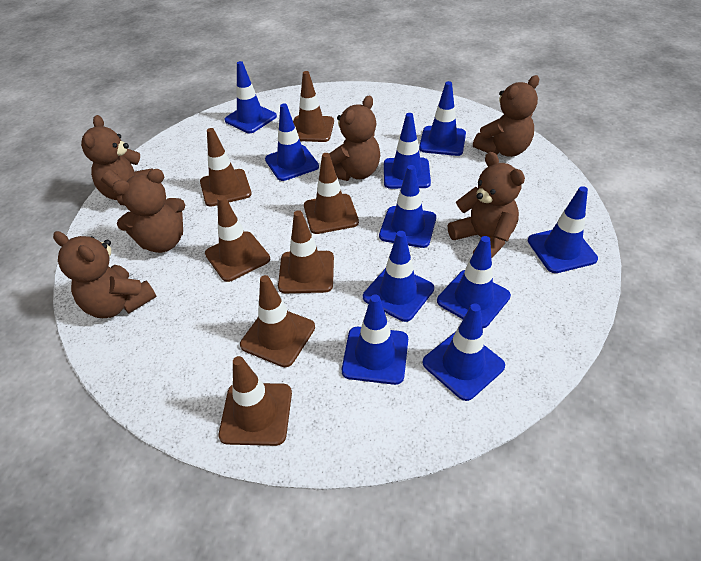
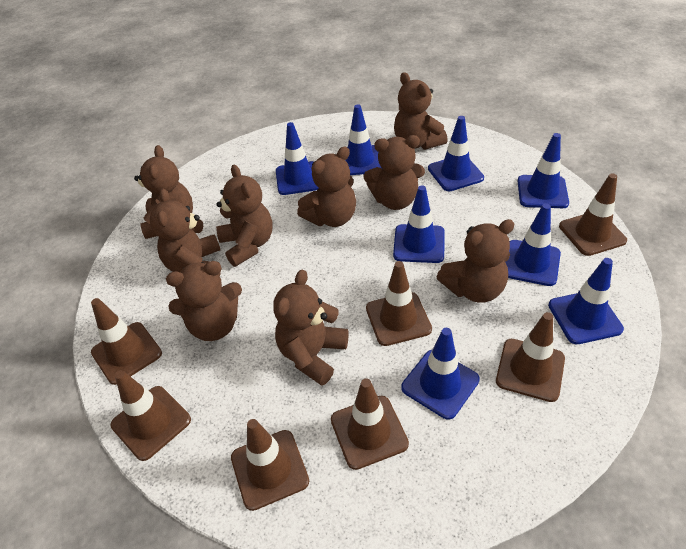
blue traffic cone: 10 -> 8
brown teddy bear: 6 -> 9

